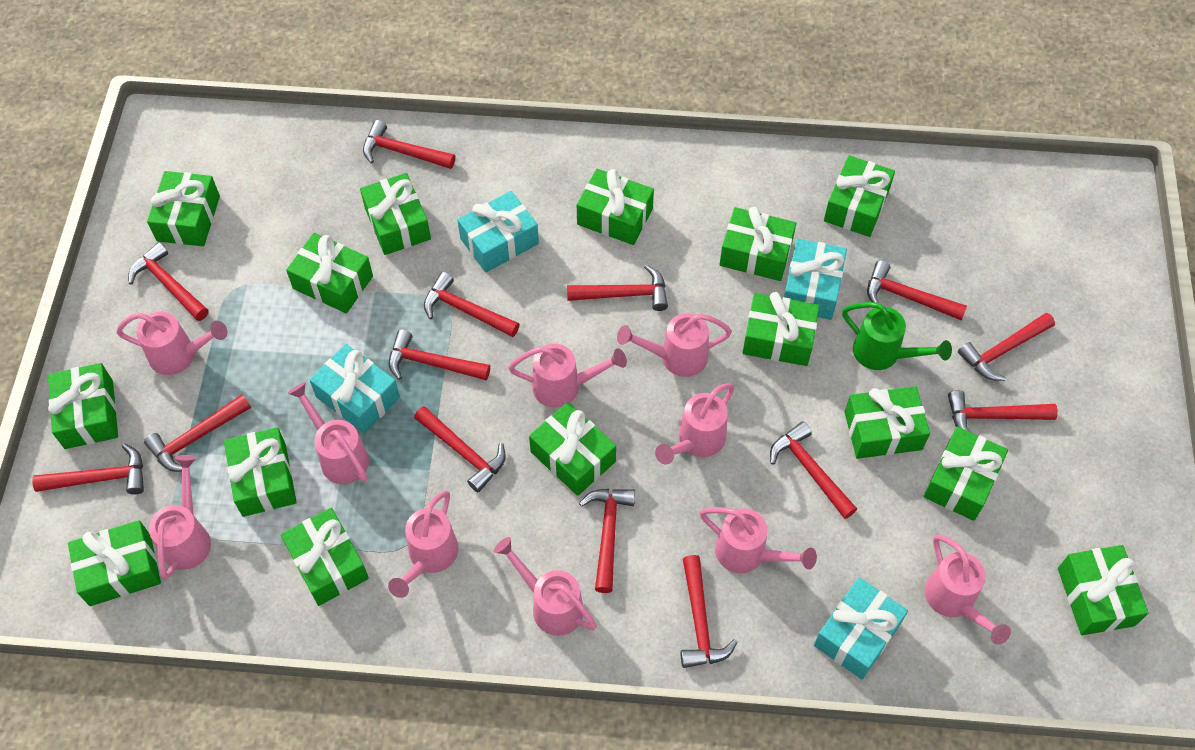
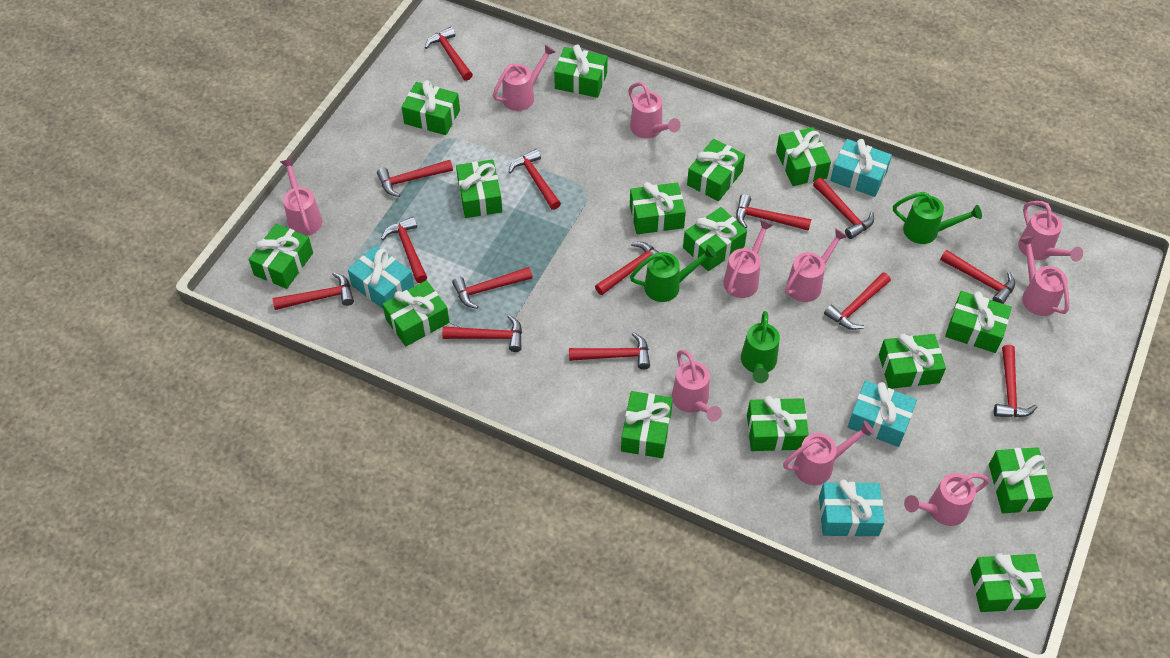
green watering can: 1 -> 3

